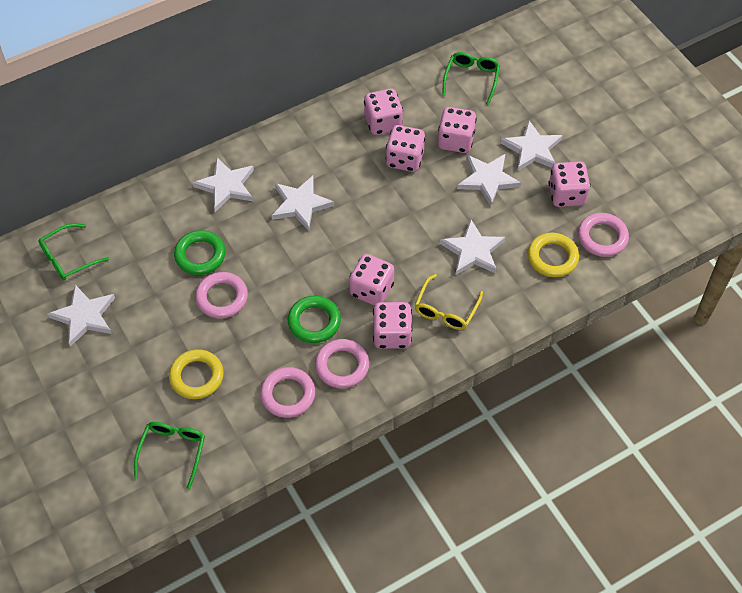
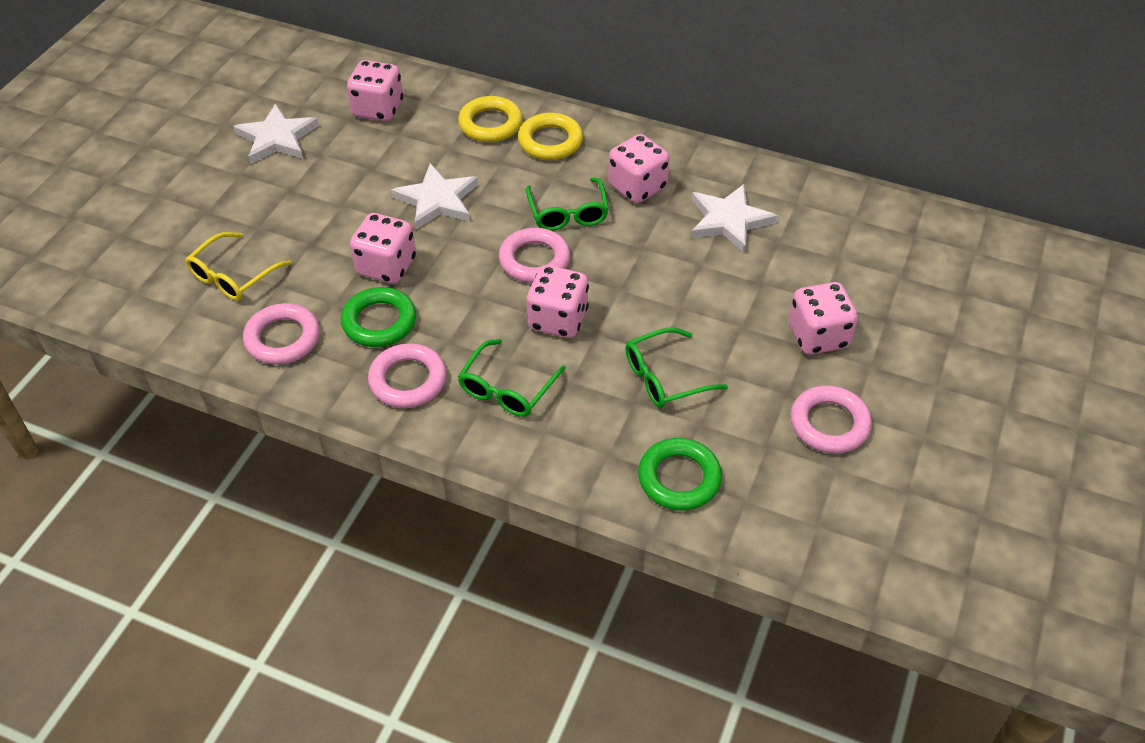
pink dice: 6 -> 5
white star: 6 -> 3

